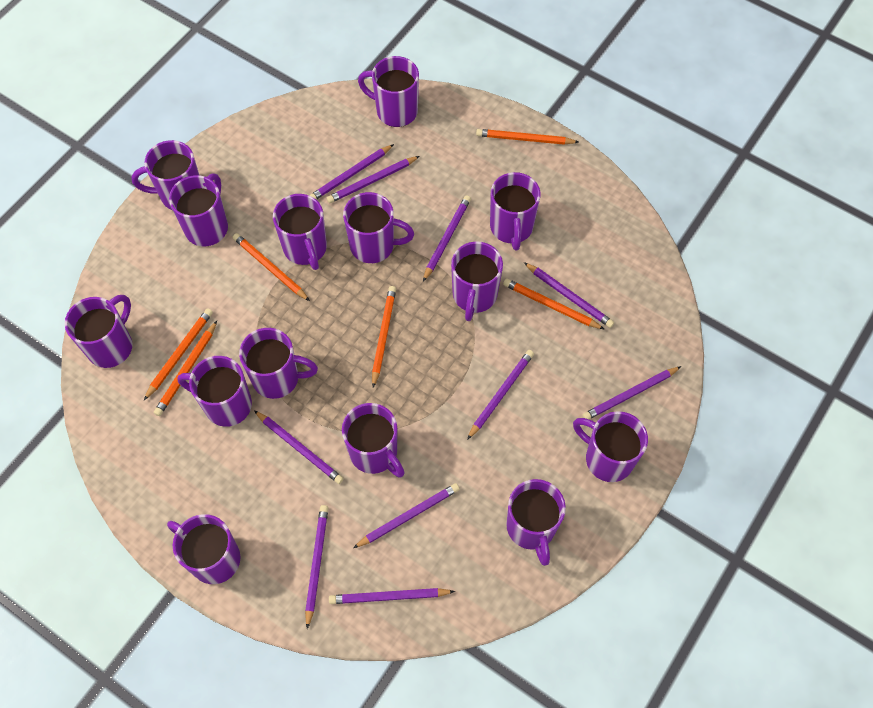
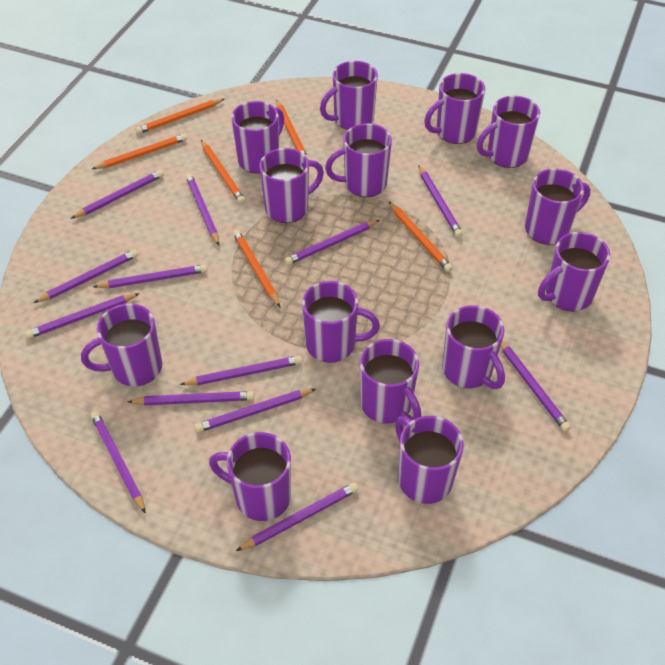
purple pencil: 10 -> 13

